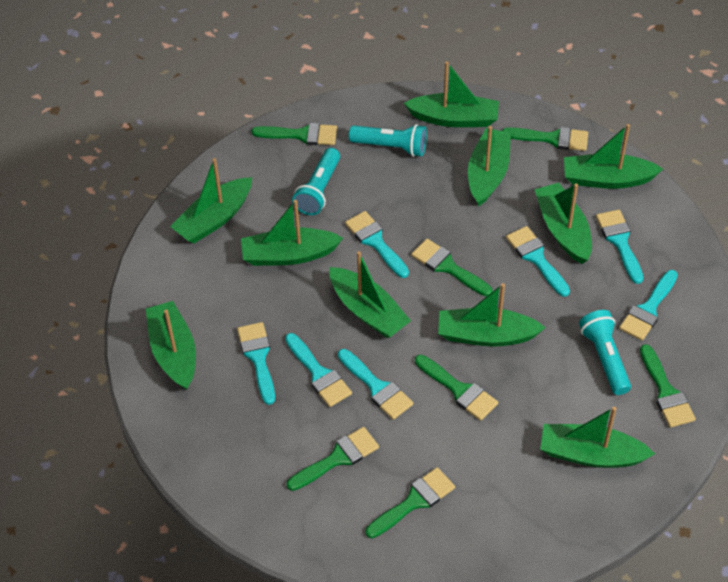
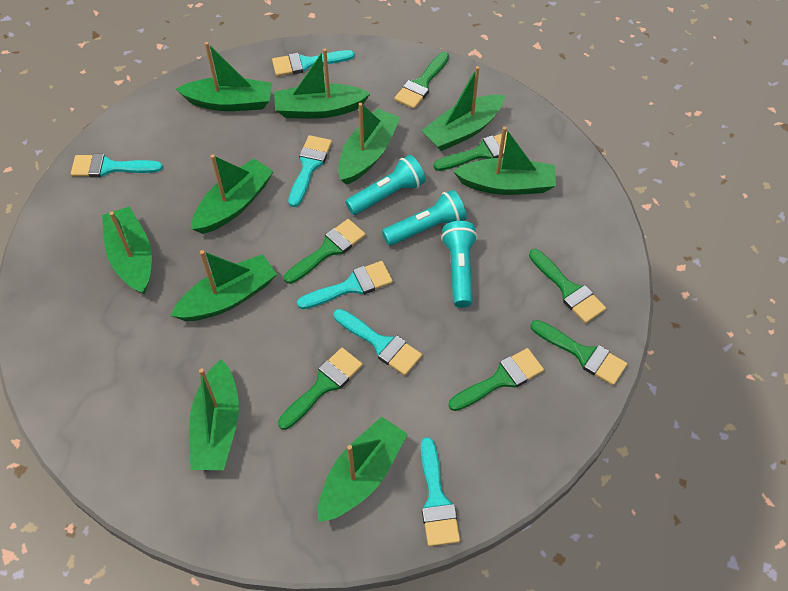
turquoise brush: 7 -> 6

